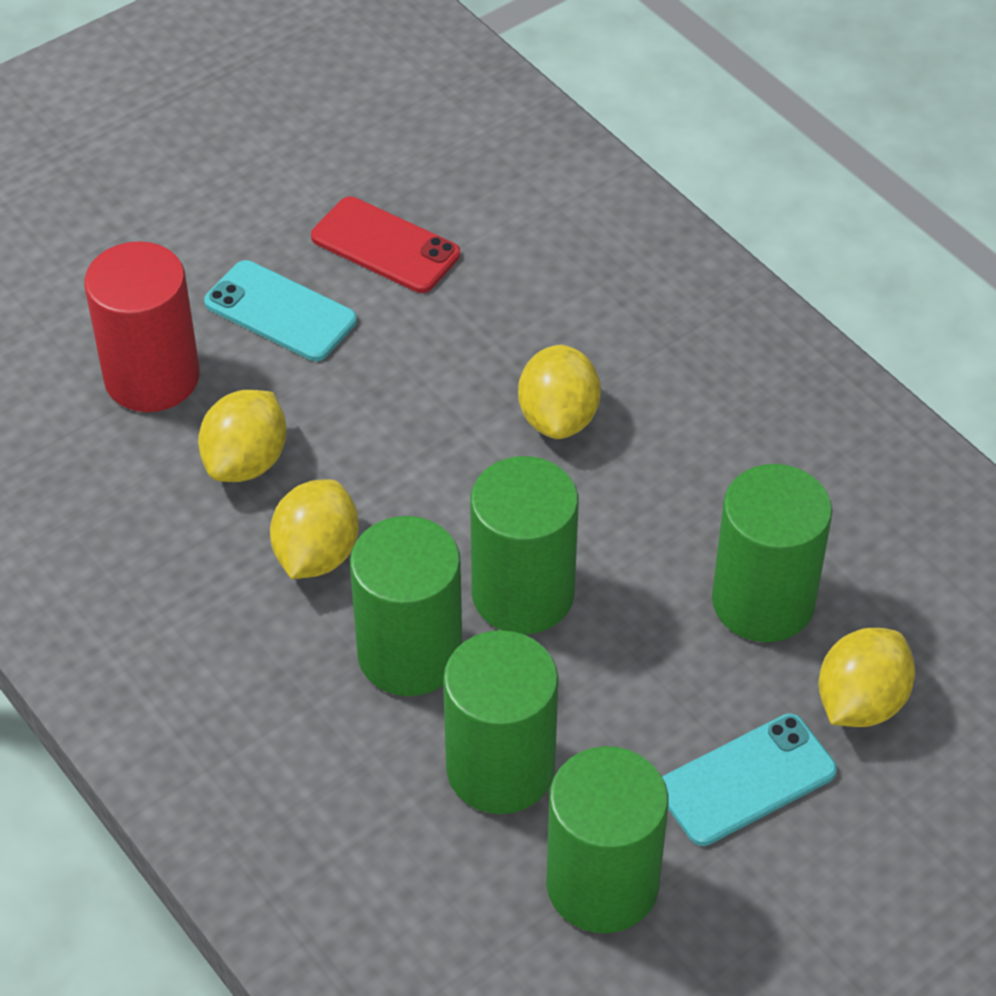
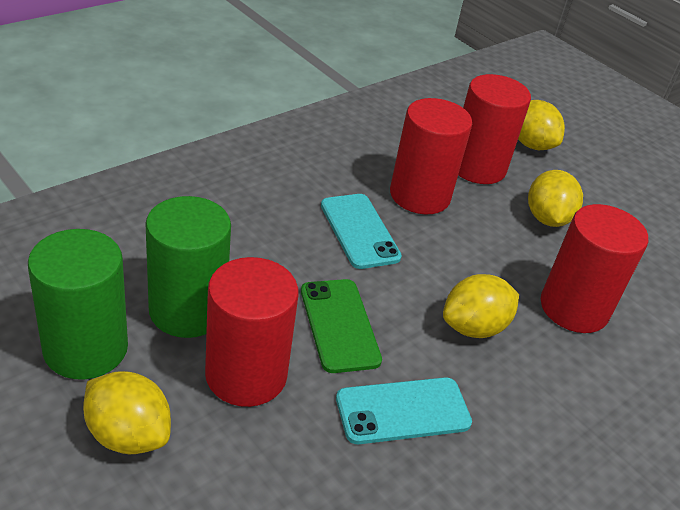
green cylinder: 5 -> 2
green phone: 0 -> 1
red cylinder: 1 -> 4
red phone: 1 -> 0

